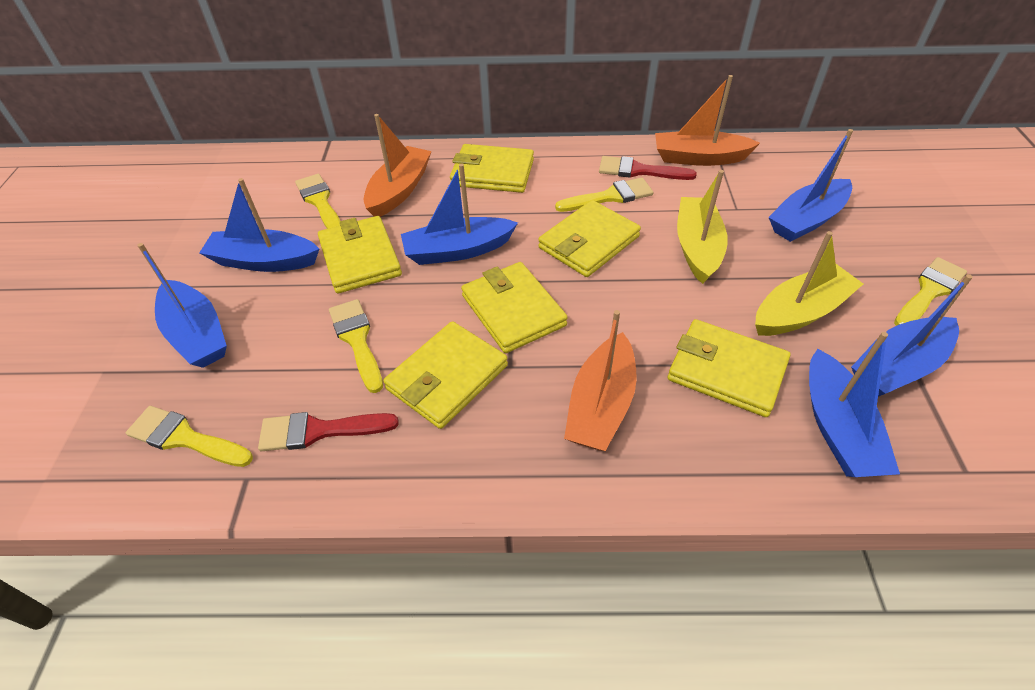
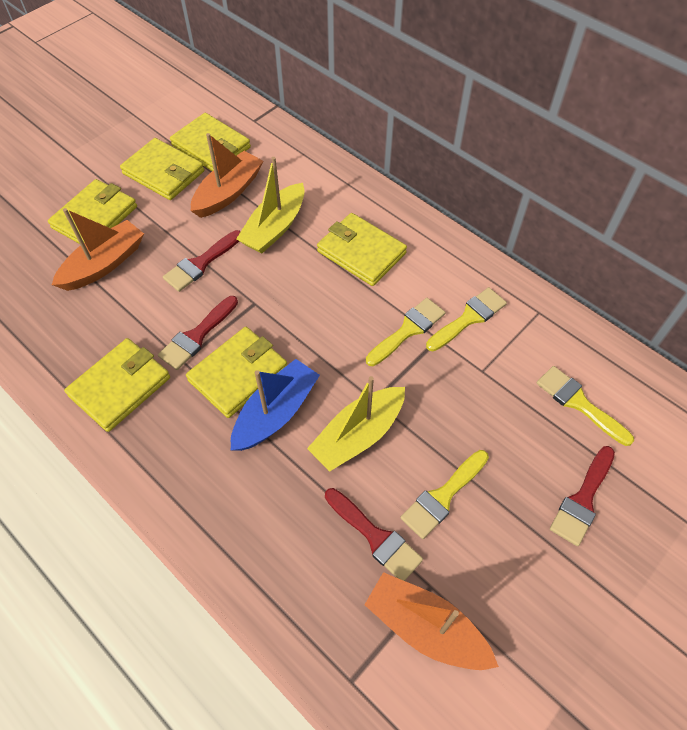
blue boat: 6 -> 1
red brush: 2 -> 4
yellow brush: 5 -> 4

